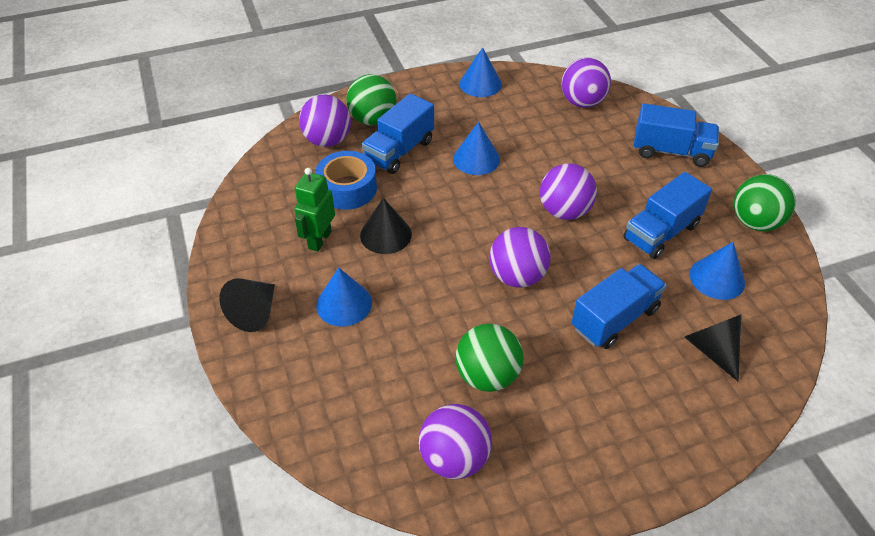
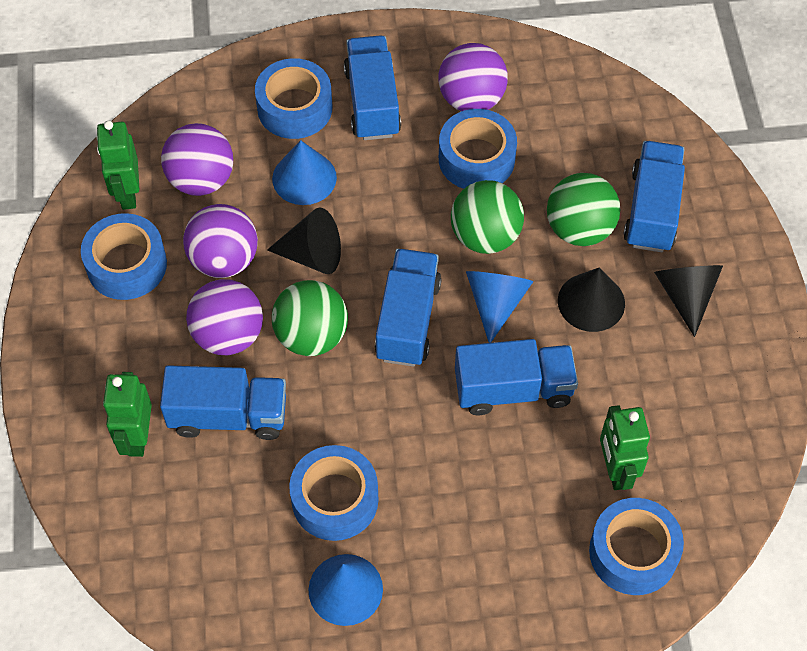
blue cone: 4 -> 3
blue tape: 1 -> 5
blue truck: 4 -> 5
green robot: 1 -> 3
purple ball: 5 -> 4

